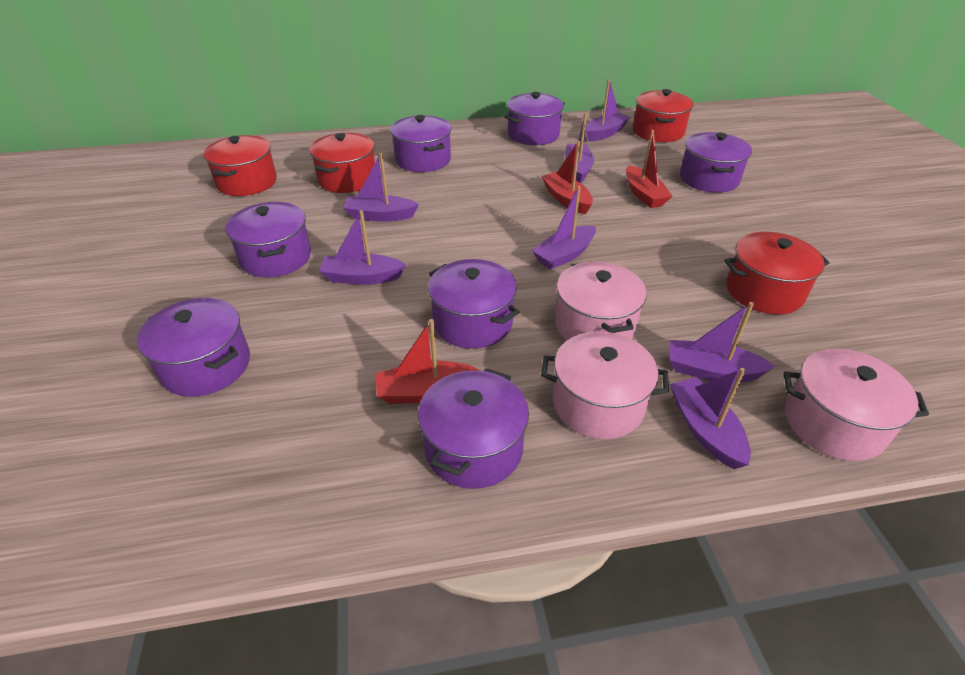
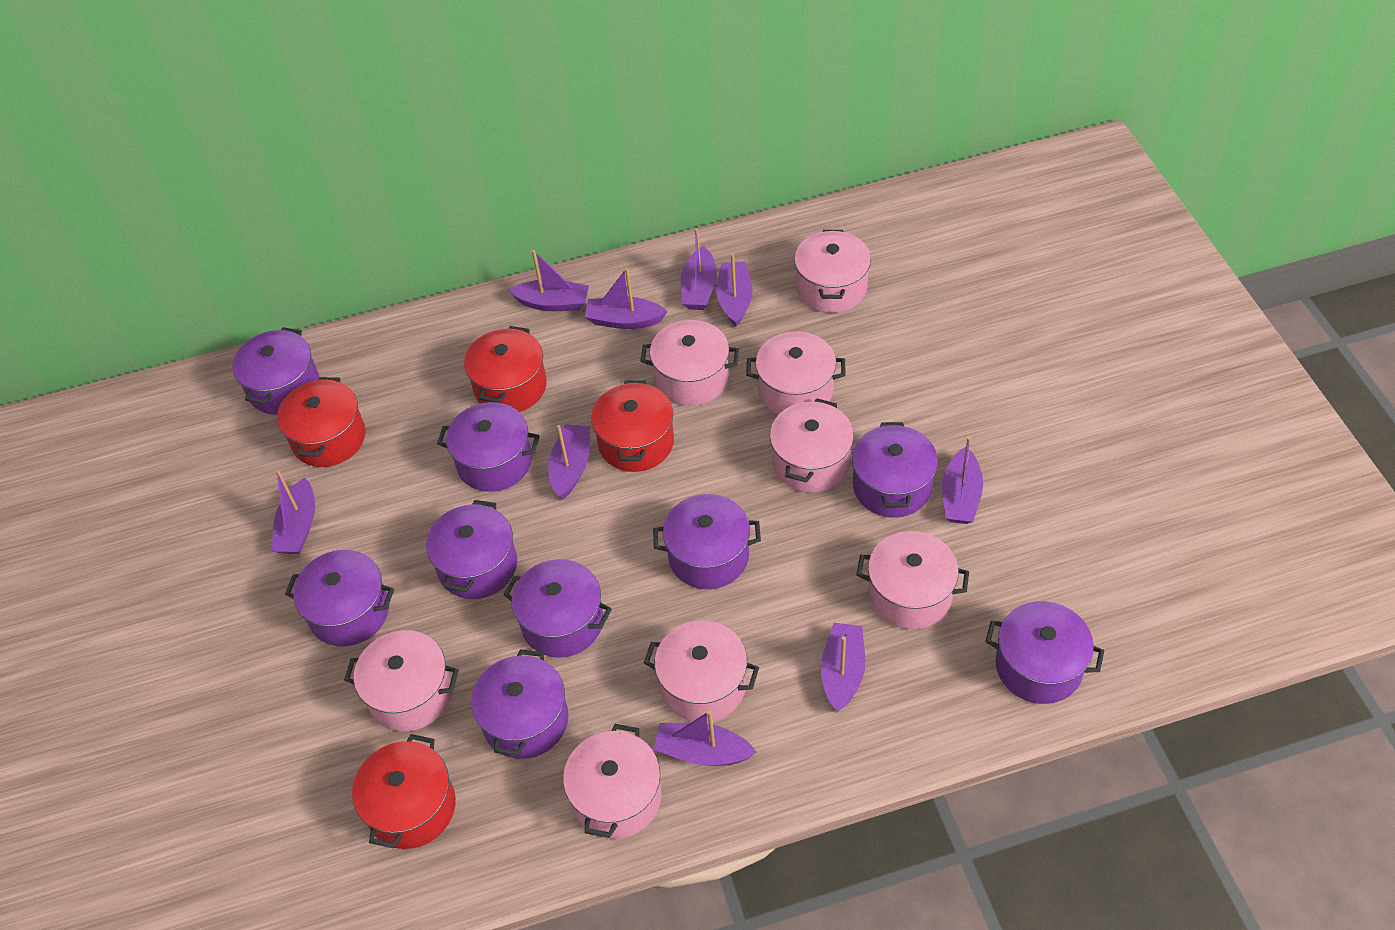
pink pot: 3 -> 8
purple boat: 7 -> 9
purple pot: 7 -> 9
red boat: 3 -> 0

